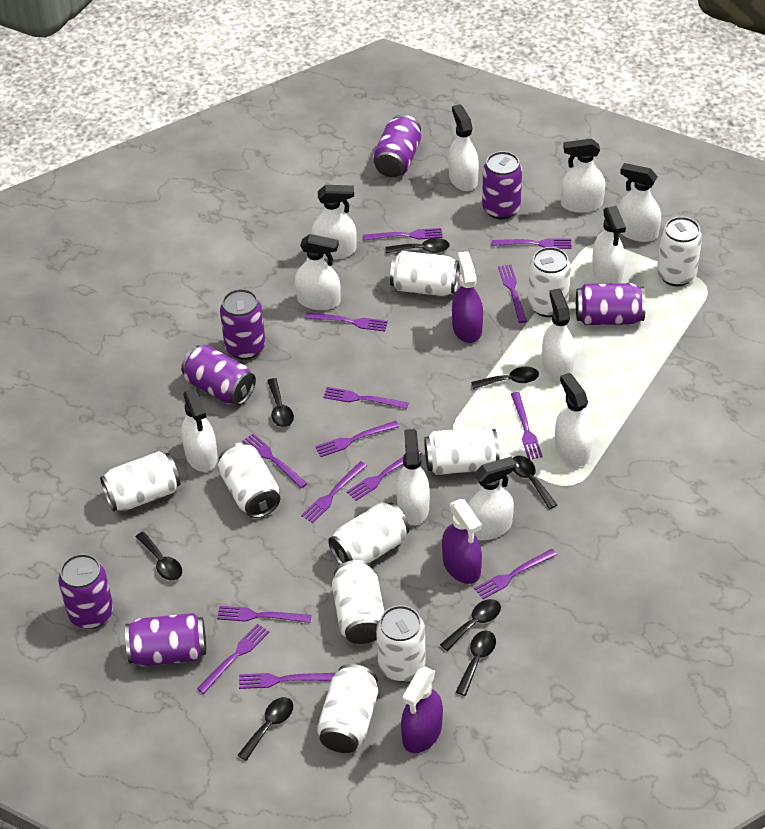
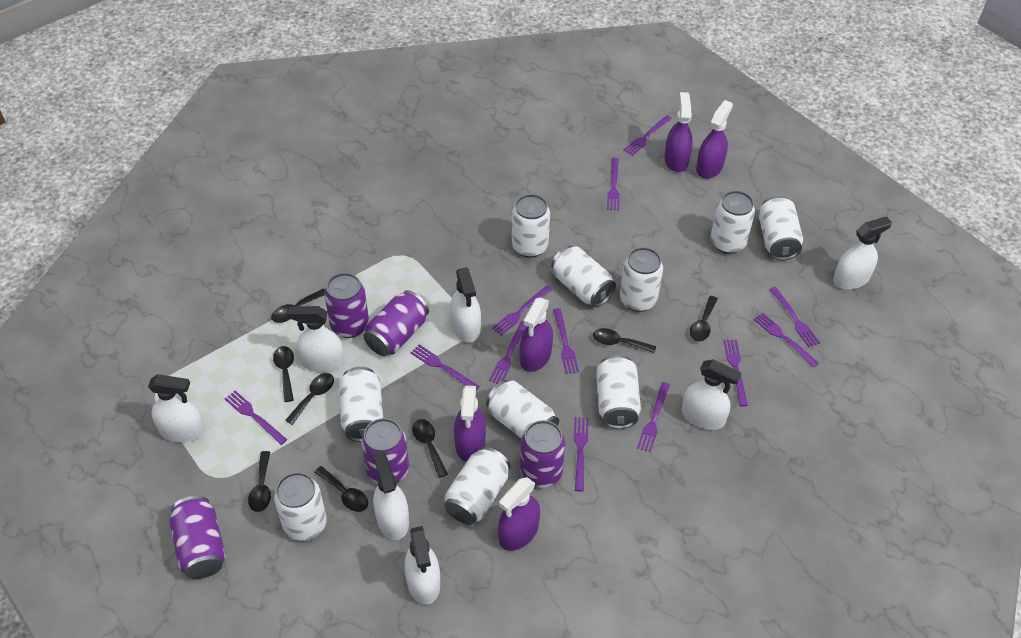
purple can: 7 -> 5
purple fork: 14 -> 12
purple spray bottle: 3 -> 5
white spray bottle: 11 -> 7

